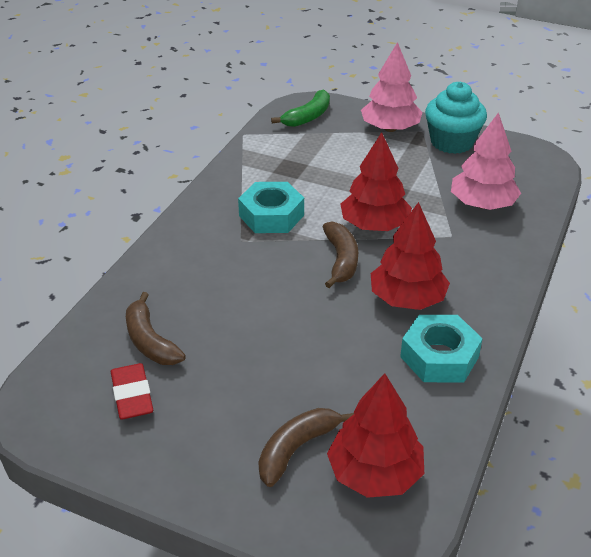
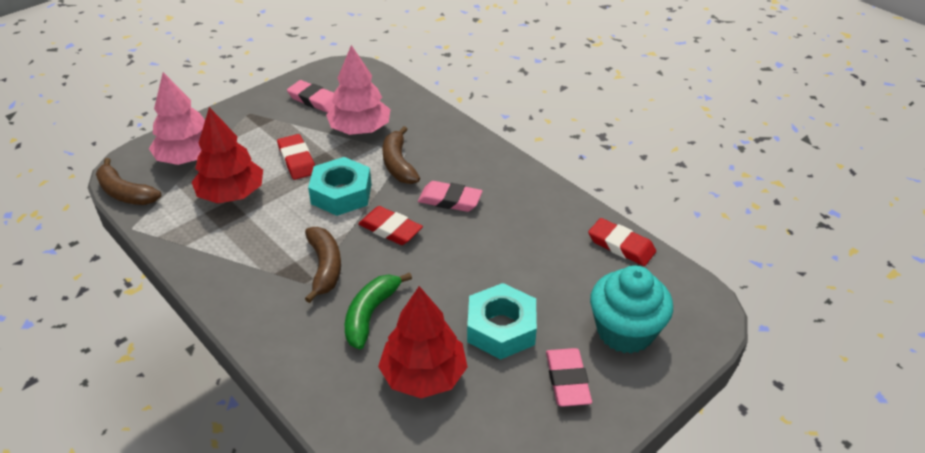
pink eraser: 0 -> 3
red eraser: 1 -> 3
red tree: 3 -> 2

